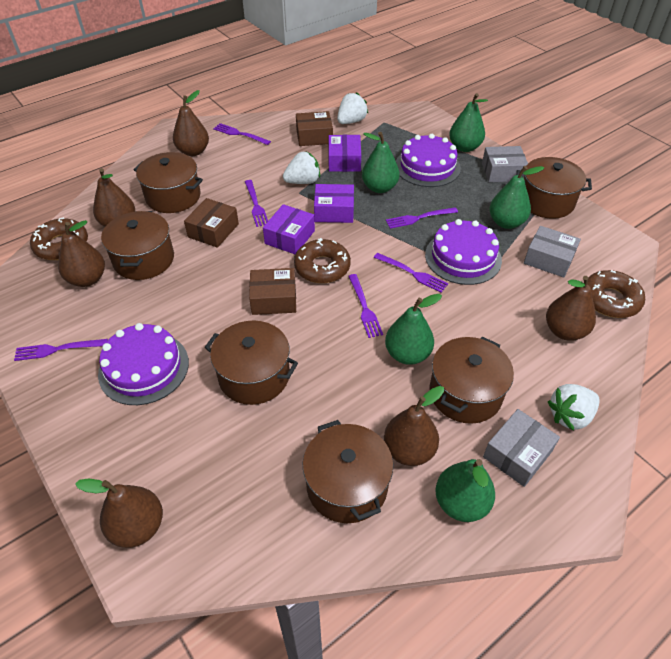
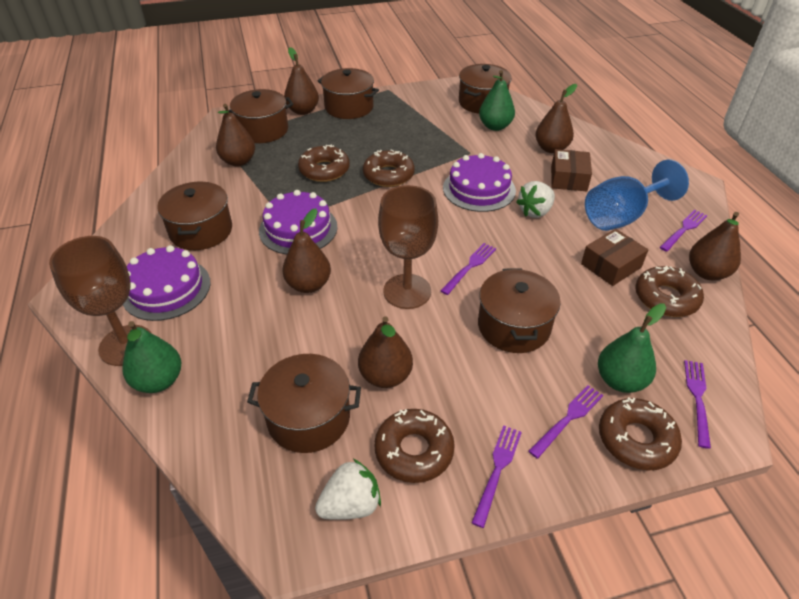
blue goblet: 0 -> 1
brown box: 3 -> 2
brown donut: 3 -> 5
brown goblet: 0 -> 2
green pear: 5 -> 3
grey box: 3 -> 0
purple box: 3 -> 0
purple fork: 6 -> 5
white strawberry: 3 -> 2

